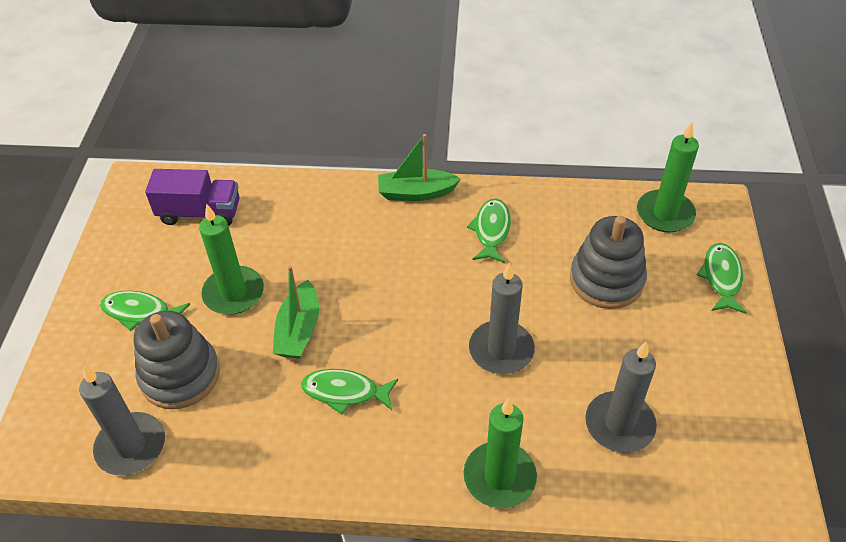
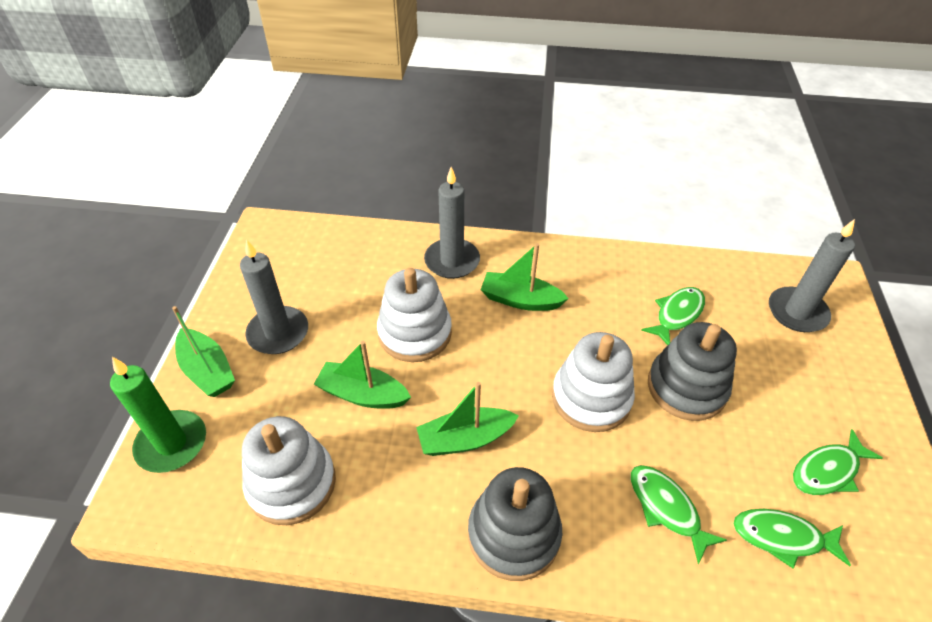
green boat: 2 -> 4
green candle: 3 -> 1
purple truck: 1 -> 0
white stacking toy: 0 -> 3

